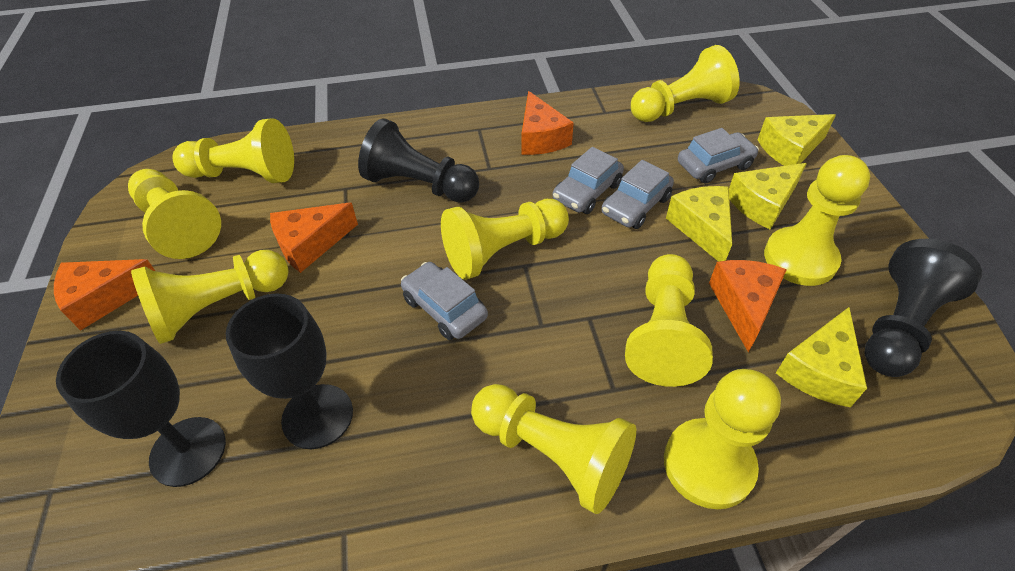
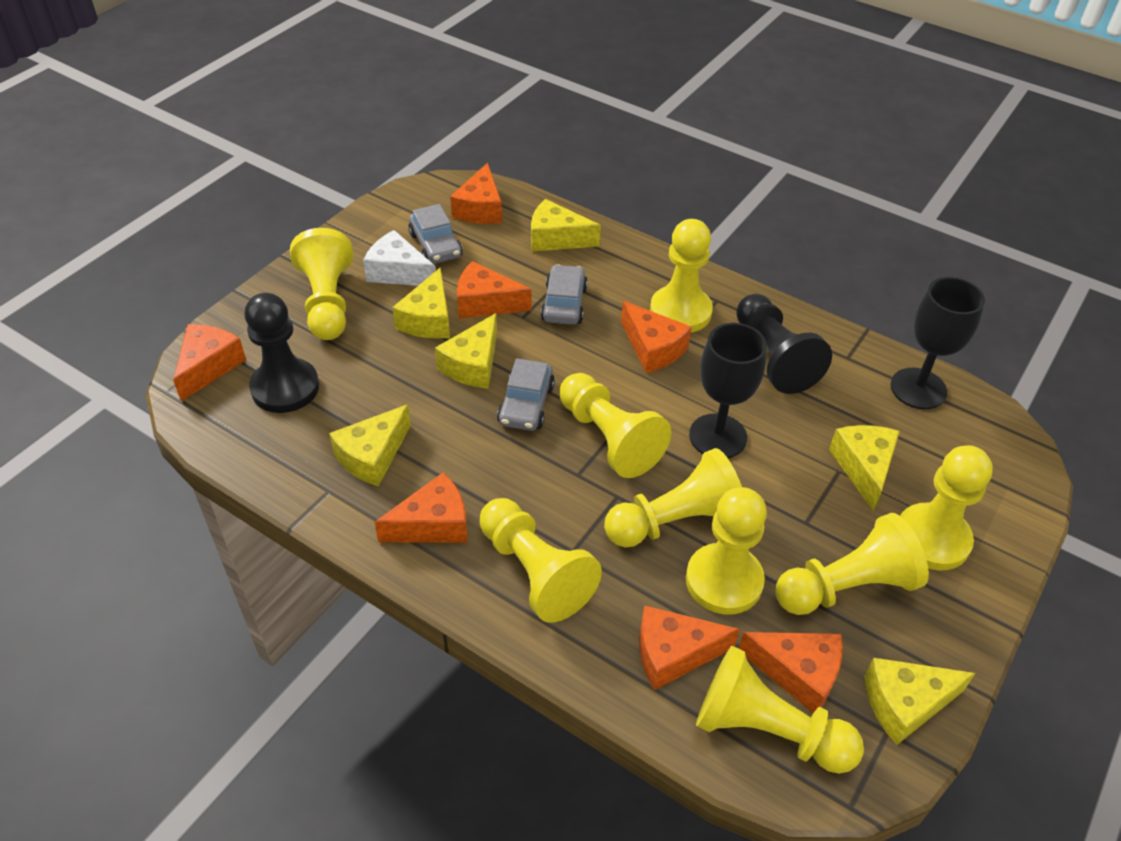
grey car: 4 -> 3
orange cheese: 4 -> 7
white cheese: 0 -> 1
yellow cheese: 4 -> 6

